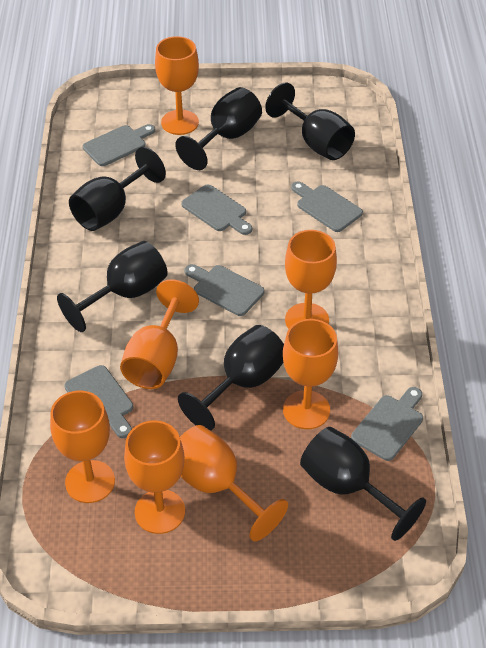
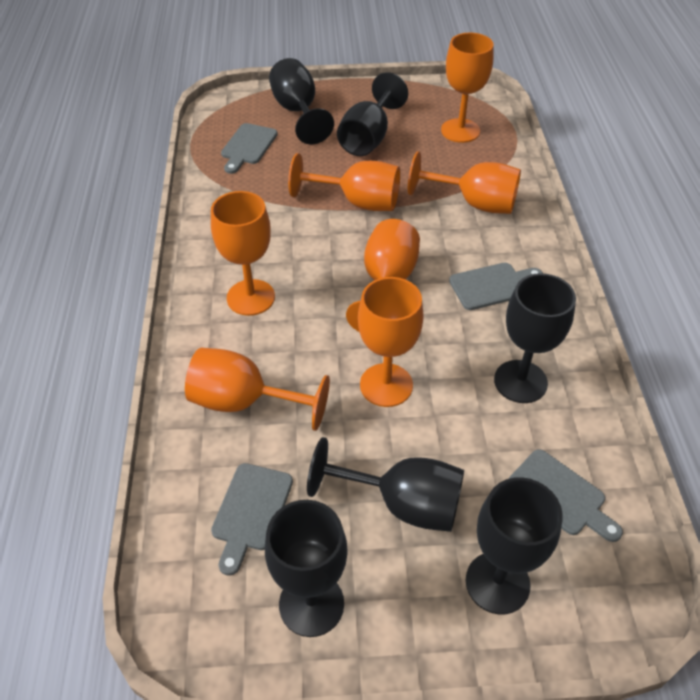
grey cutting board: 6 -> 4

